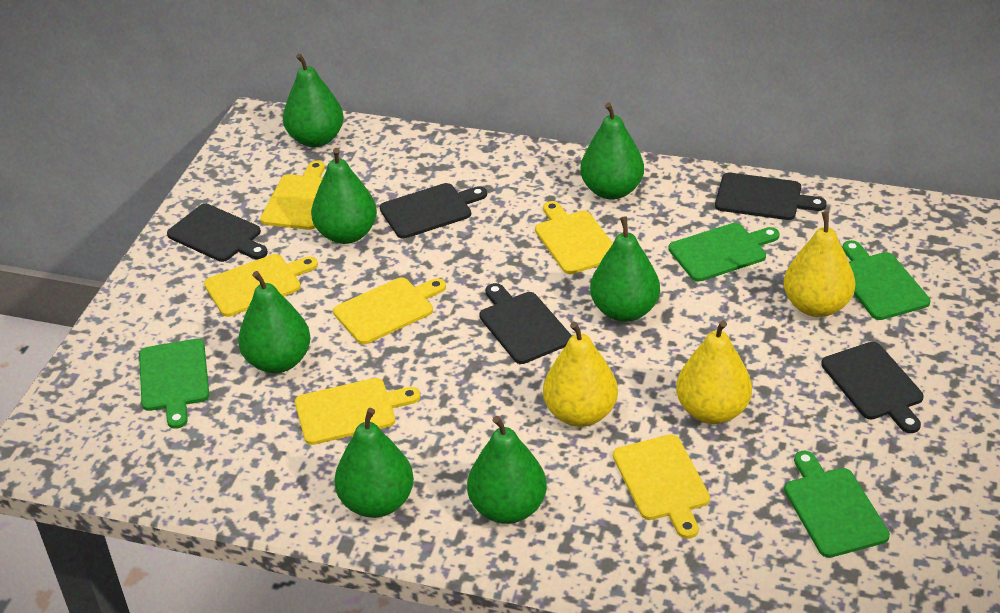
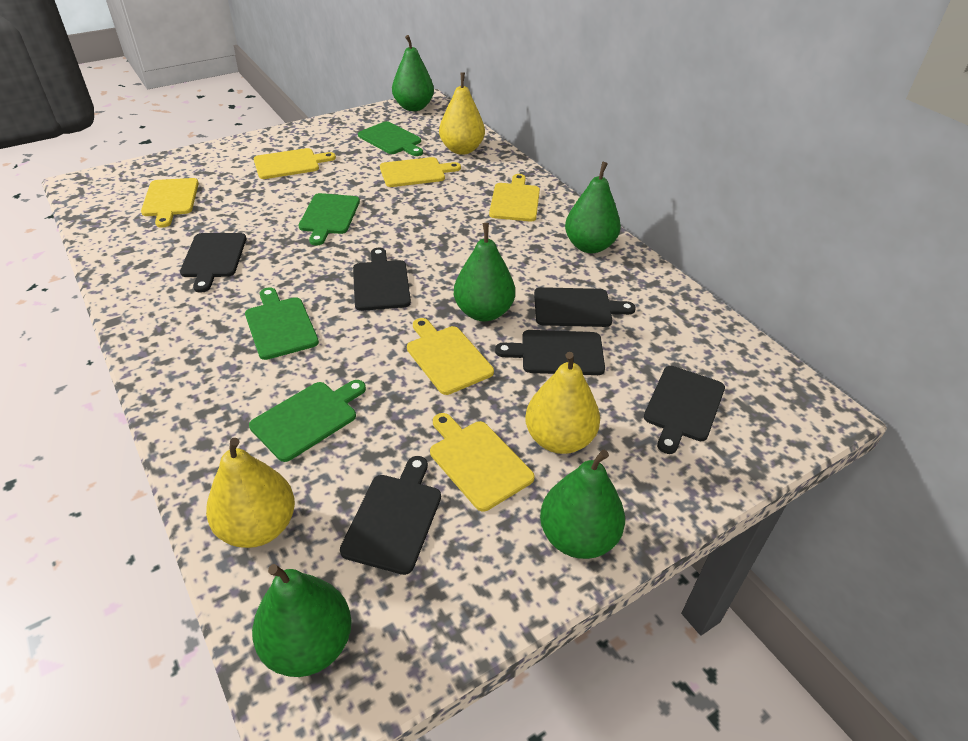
black cutting board: 5 -> 6
green pear: 7 -> 5

